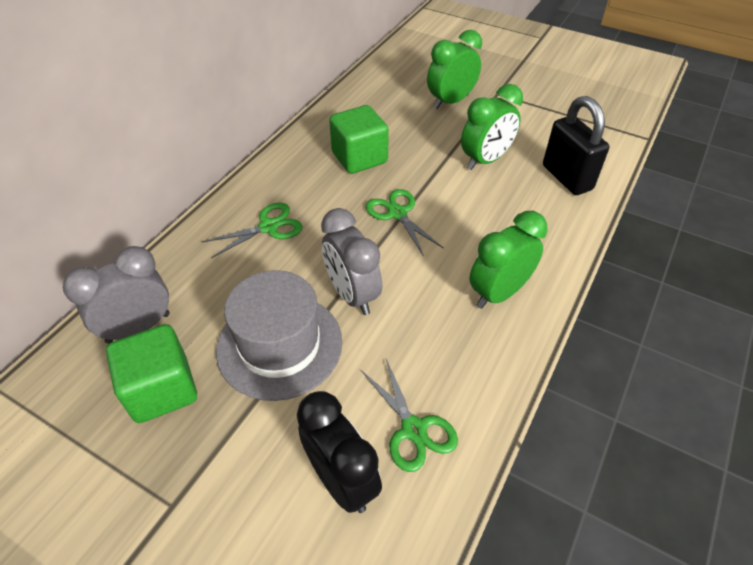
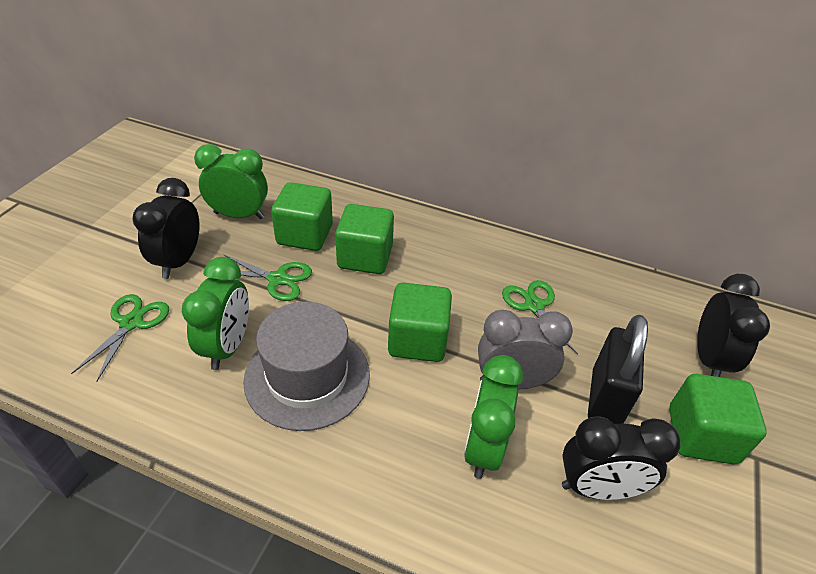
black clock: 1 -> 3
green cube: 2 -> 4
grey clock: 2 -> 1

